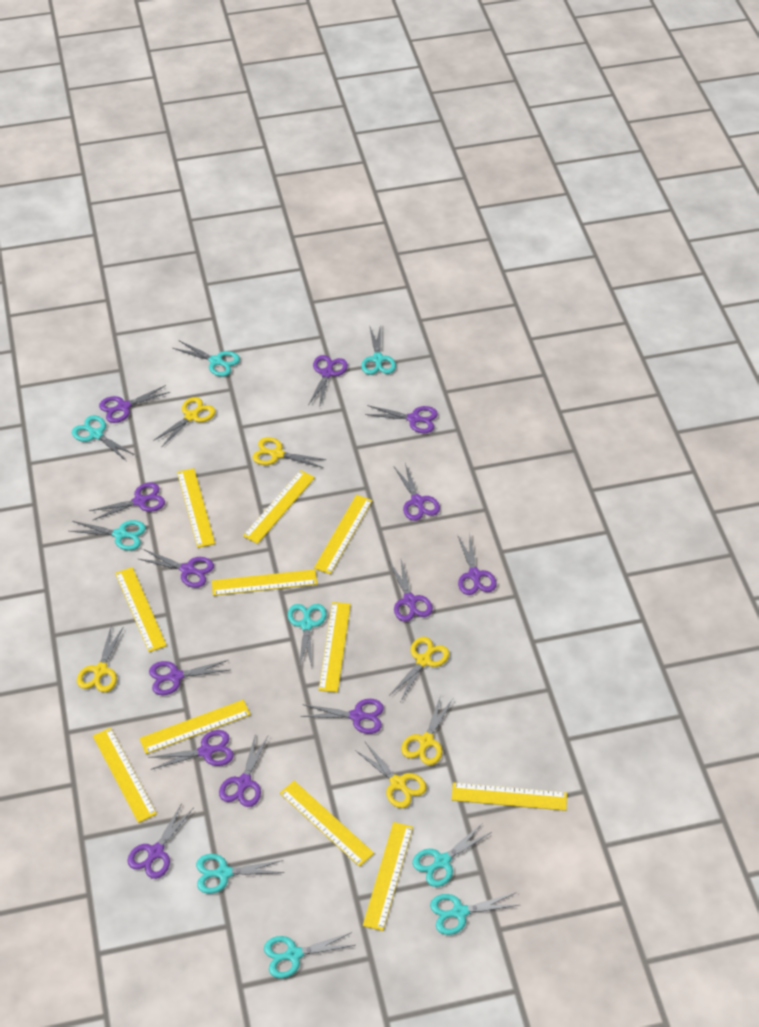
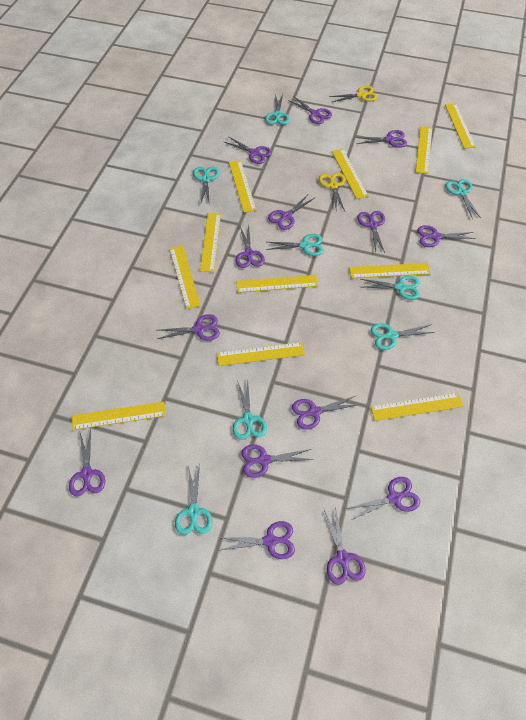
purple scissors: 13 -> 14
turquoise scissors: 9 -> 8
yellow scissors: 6 -> 2

